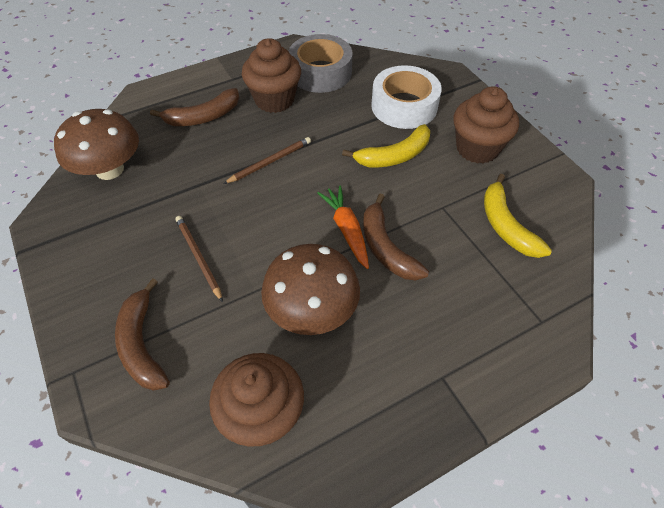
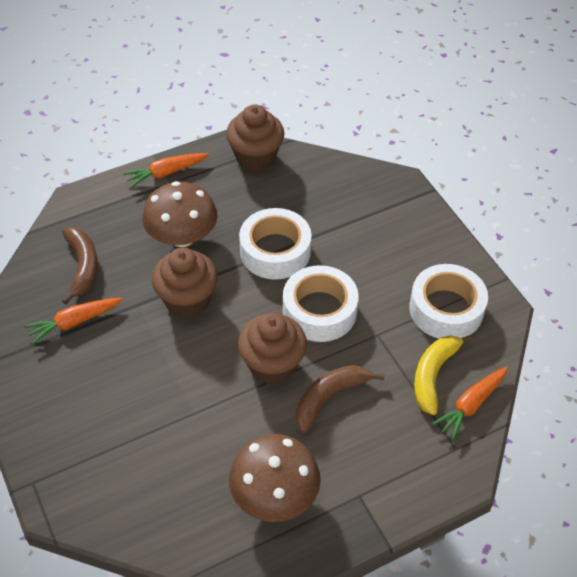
brown banana: 3 -> 2
brown pencil: 2 -> 0
grey tape: 1 -> 0
orange carrot: 1 -> 3
white tape: 1 -> 3
yellow banana: 2 -> 1

